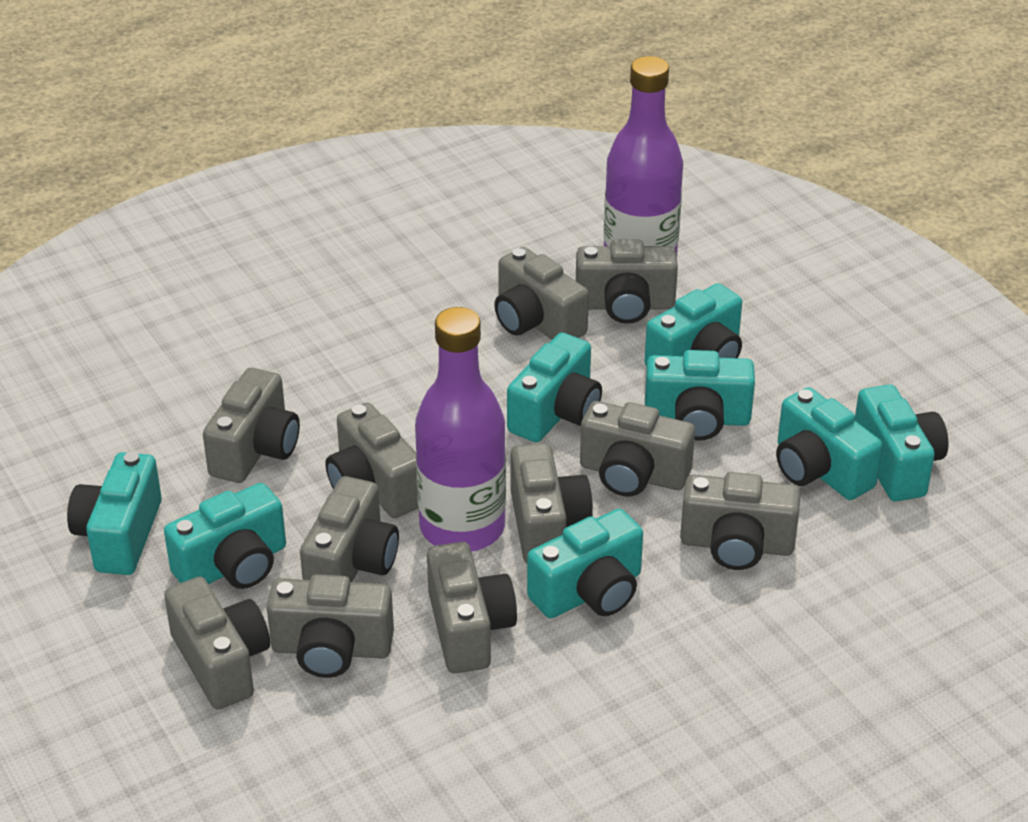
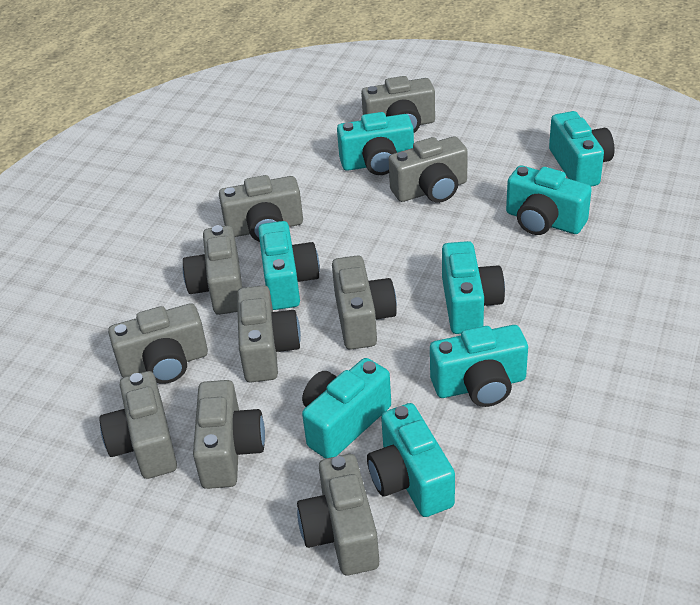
grey camera: 11 -> 10
purple bottle: 2 -> 0

